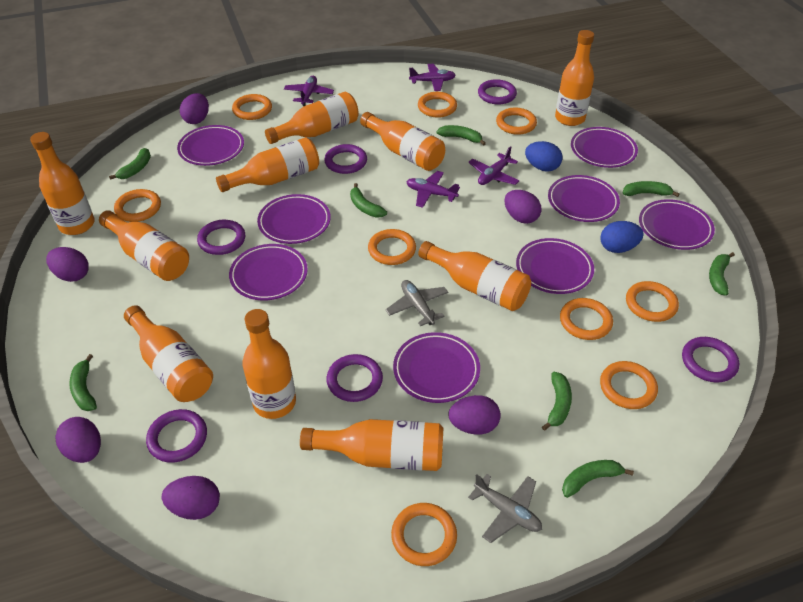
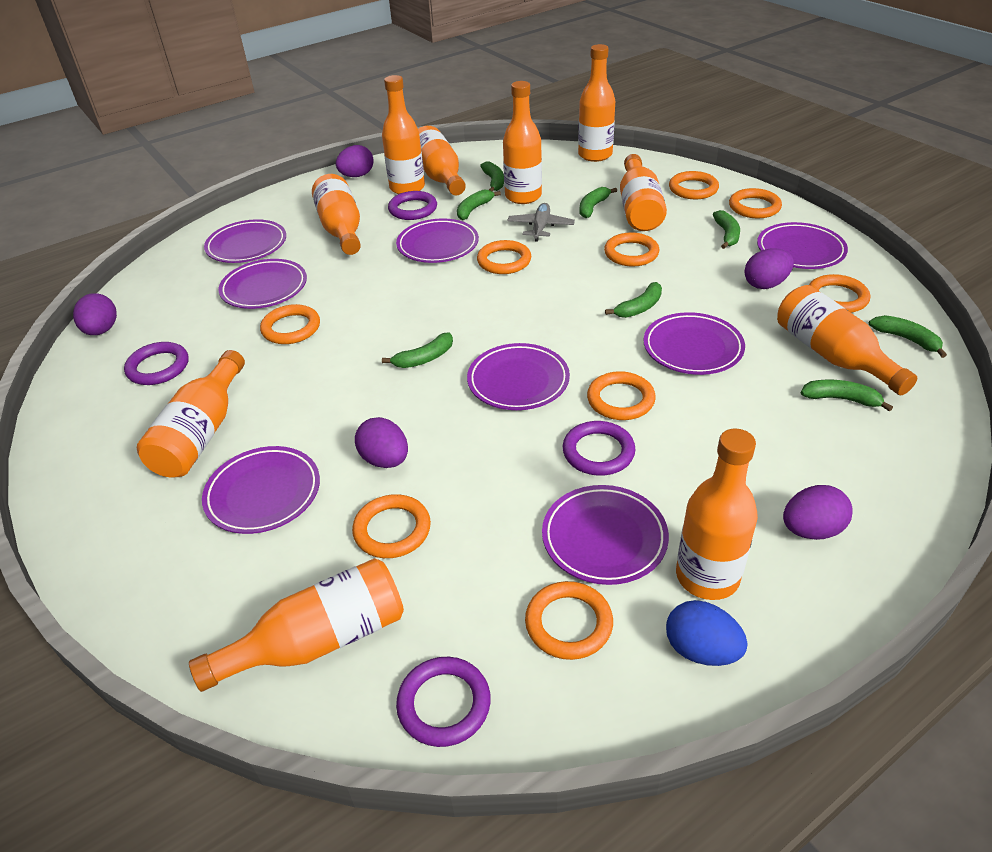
blue egg: 2 -> 1
grey plane: 2 -> 1
purple egg: 6 -> 5
purple plane: 4 -> 0
purple ring: 6 -> 4

